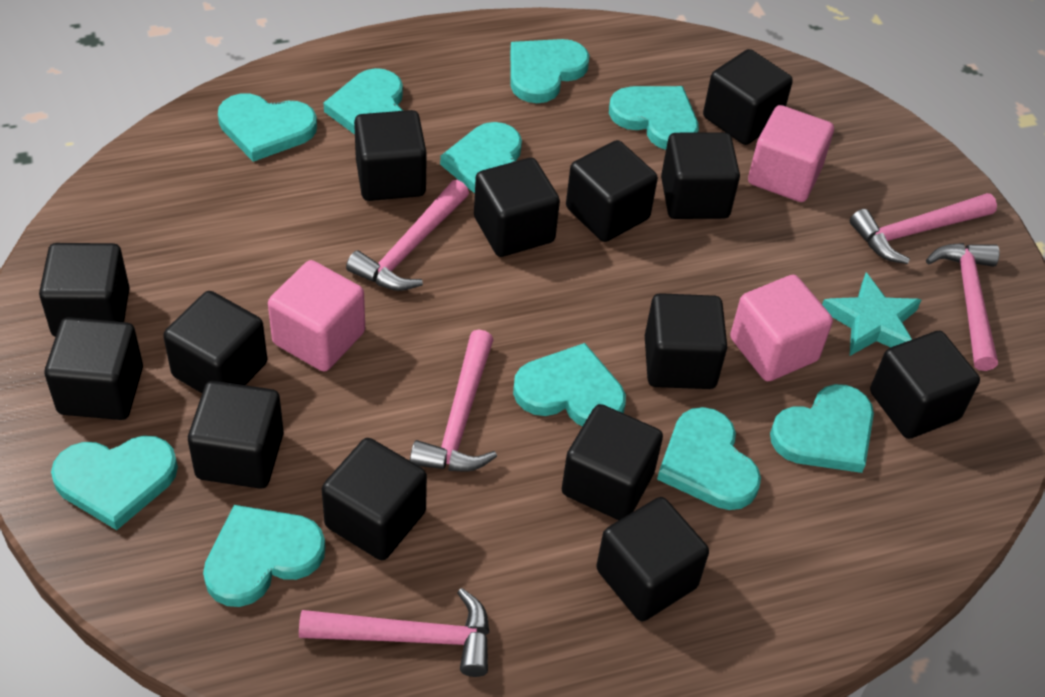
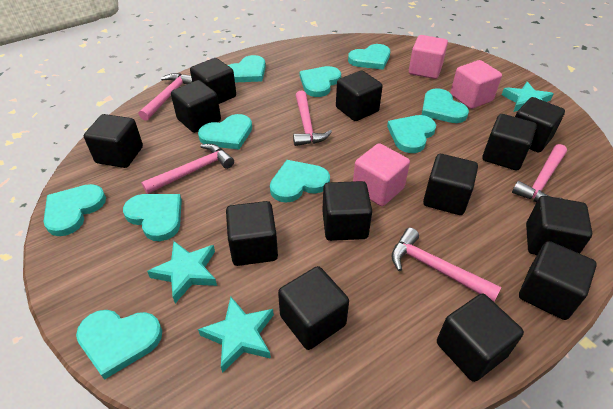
black cube: 14 -> 13
turquoise star: 1 -> 3

